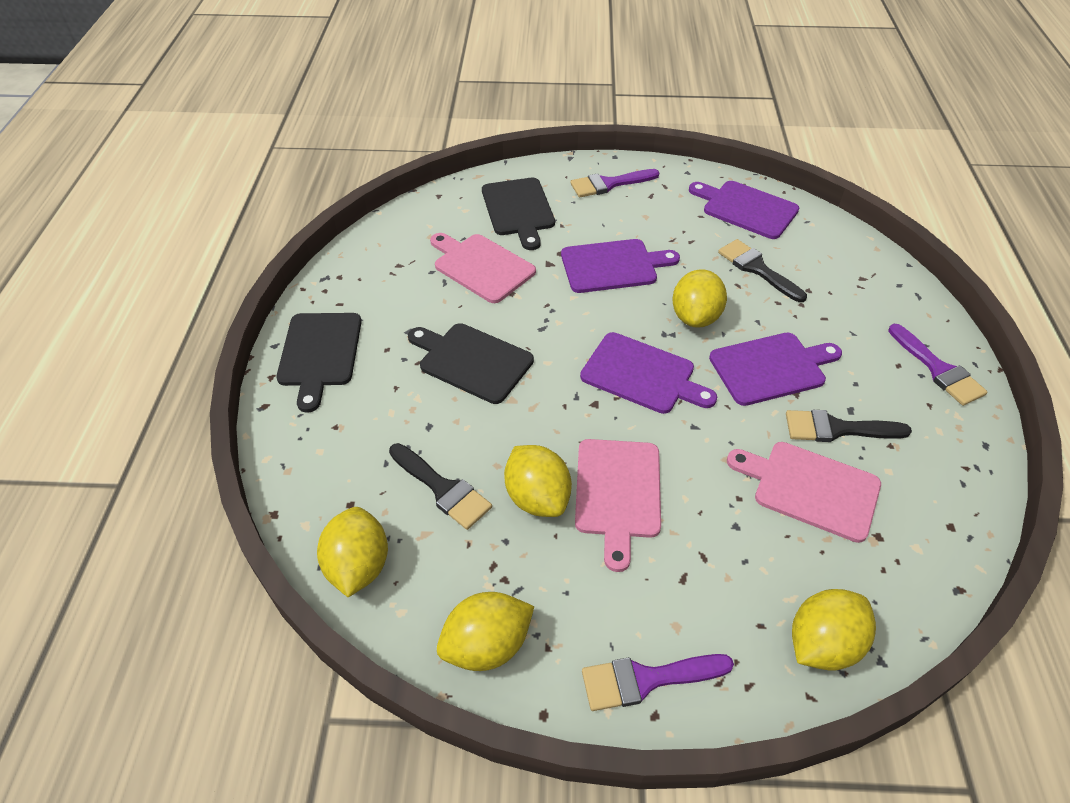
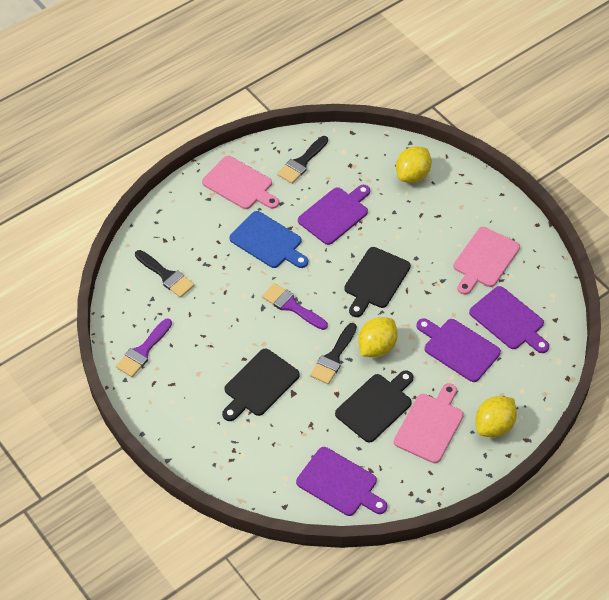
blue cutting board: 0 -> 1
purple brush: 3 -> 2
yellow lemon: 5 -> 3

